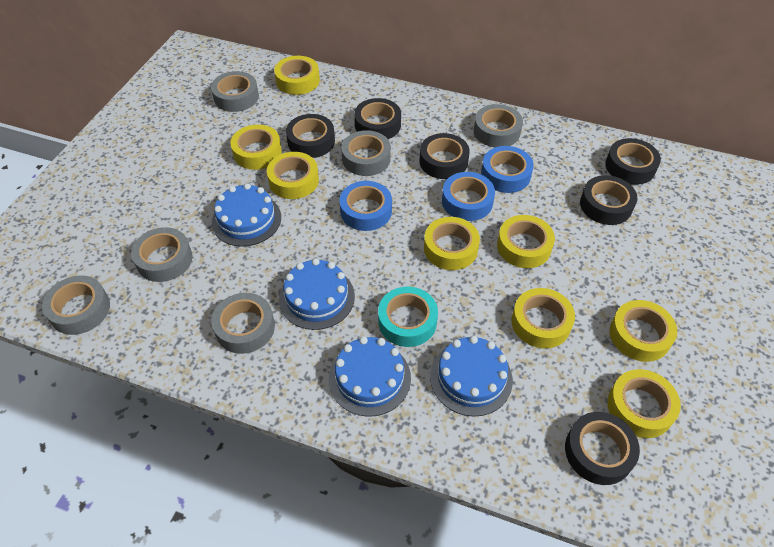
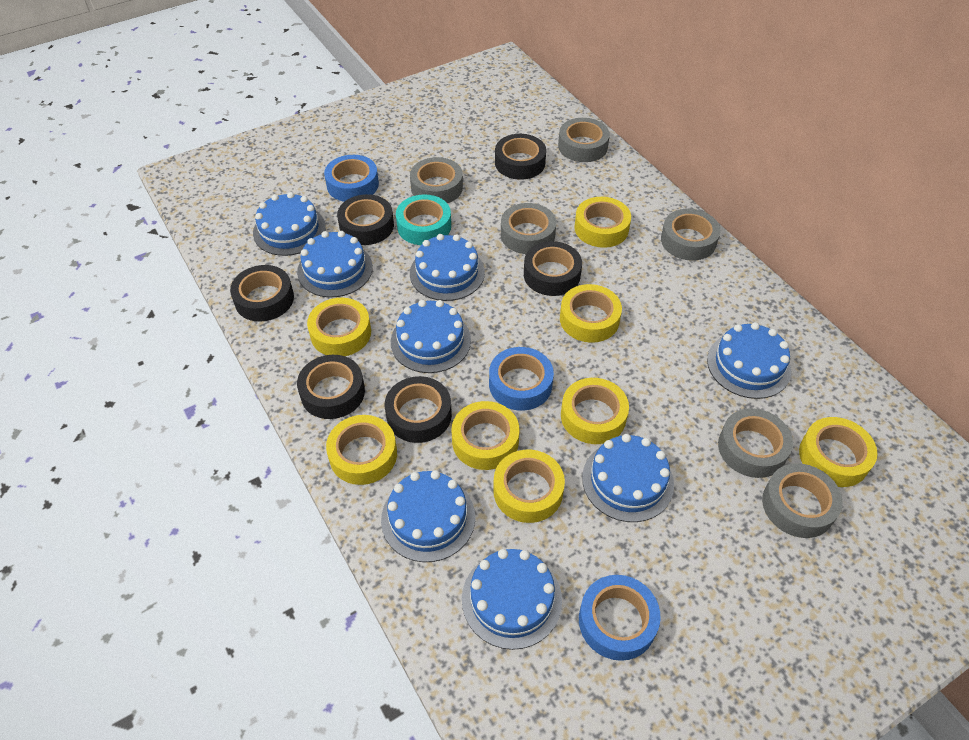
blue cake: 4 -> 8

